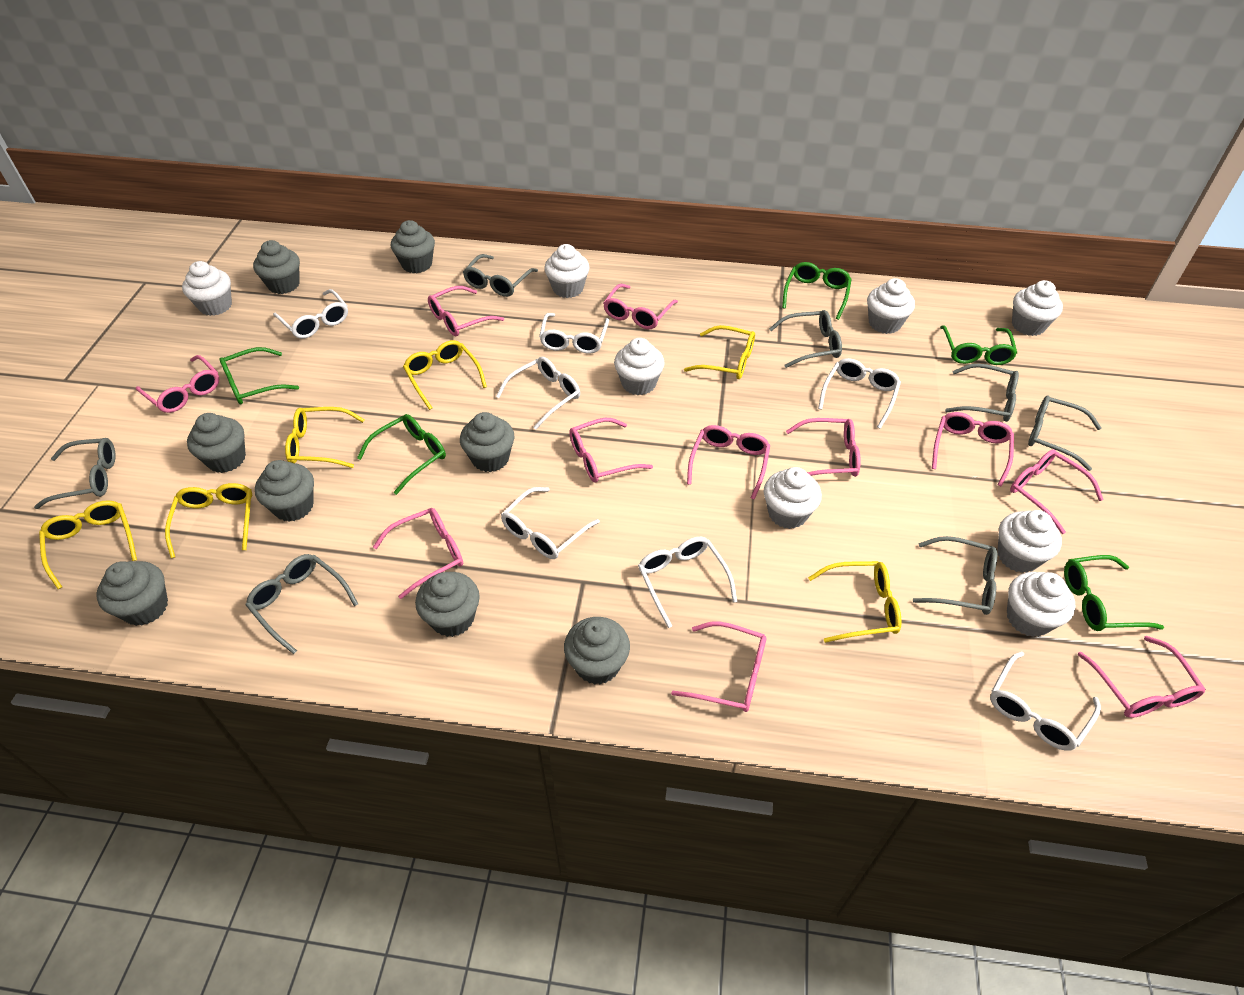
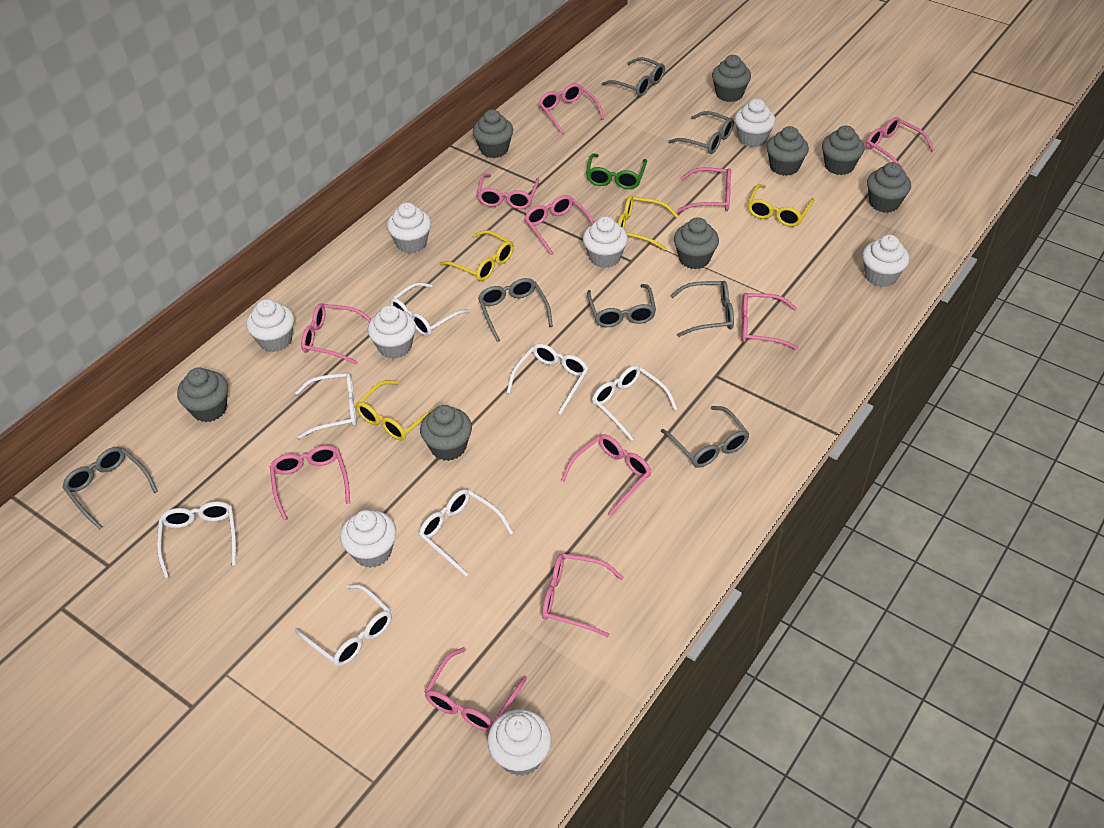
green glasses: 5 -> 1
yellow glasses: 6 -> 4

